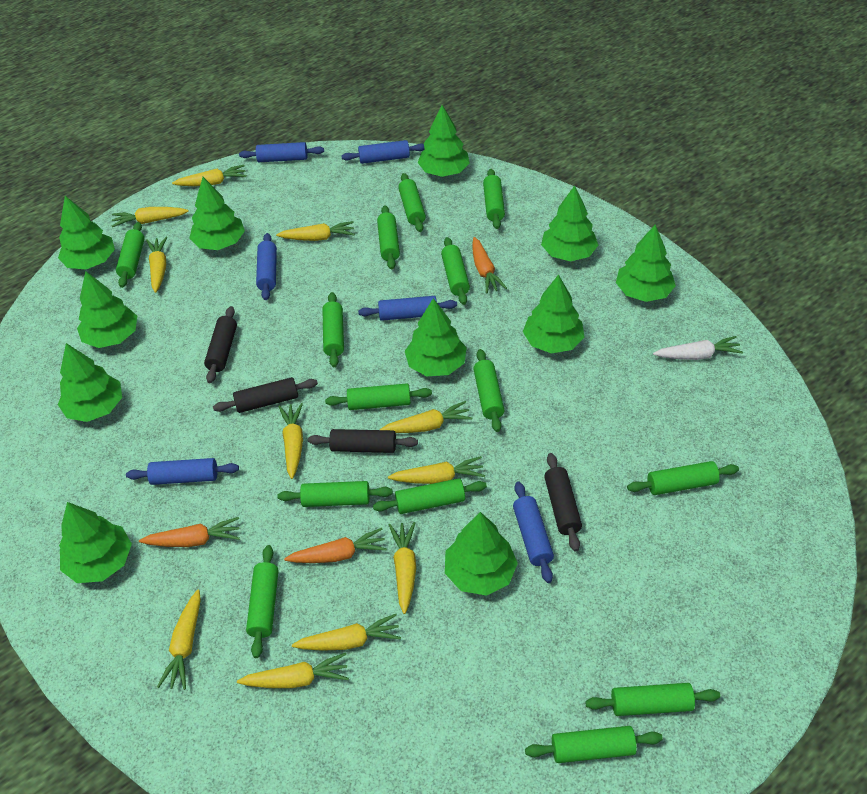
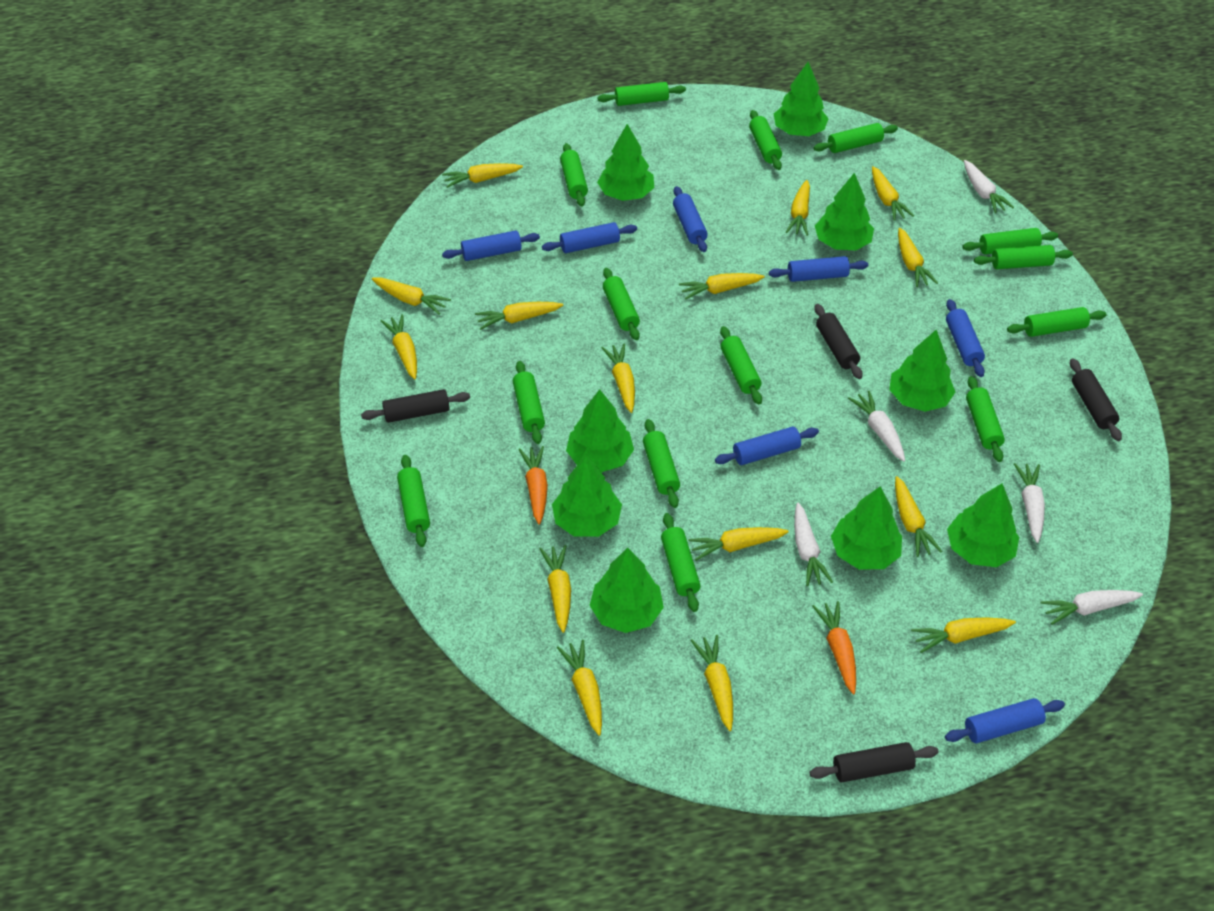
blue rolling pin: 6 -> 7
green tree: 11 -> 9
orange carrot: 3 -> 2
white carrot: 1 -> 5
yellow carrot: 11 -> 15

